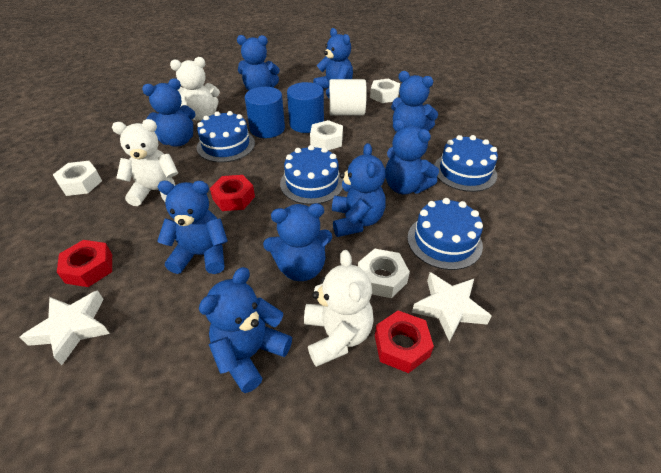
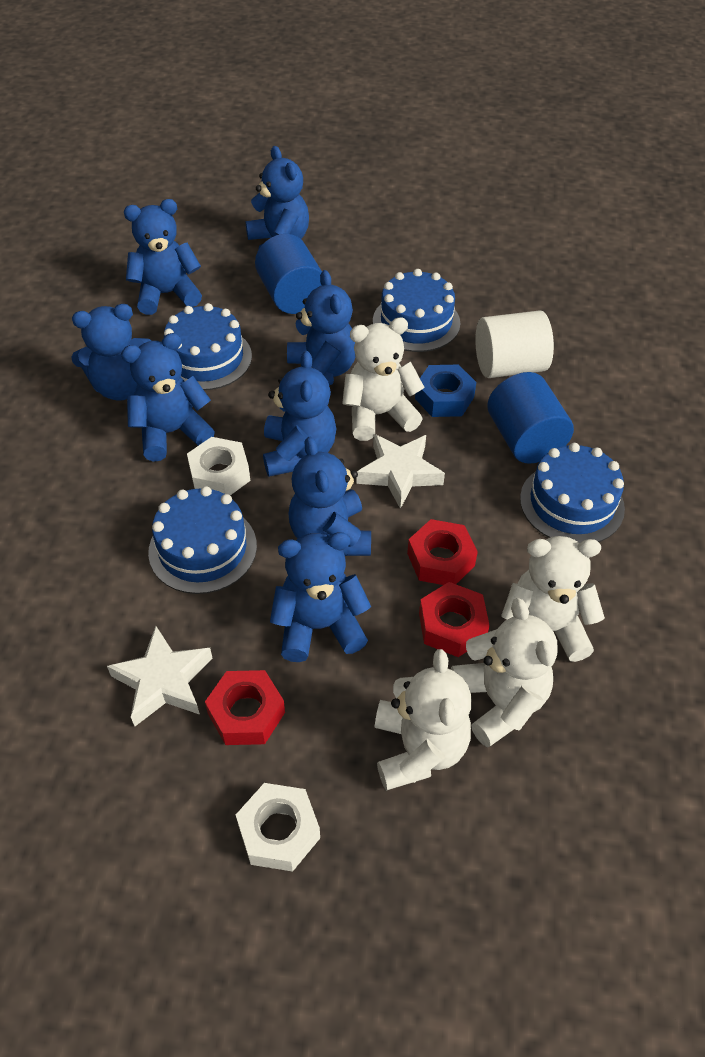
blue nut: 0 -> 1
blue teddy bear: 9 -> 8
white nut: 4 -> 2
white teddy bear: 3 -> 4

